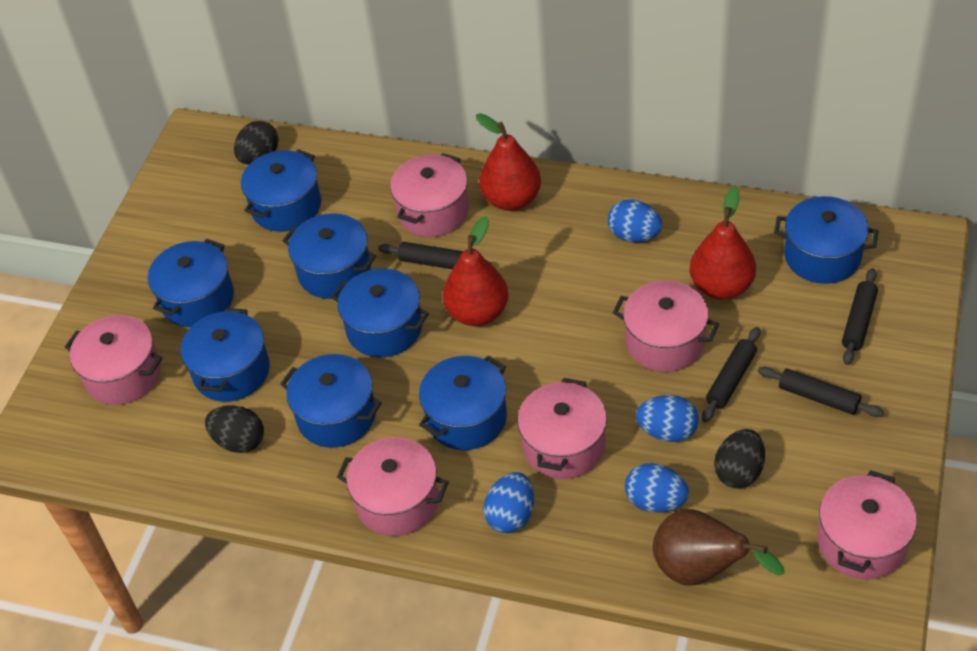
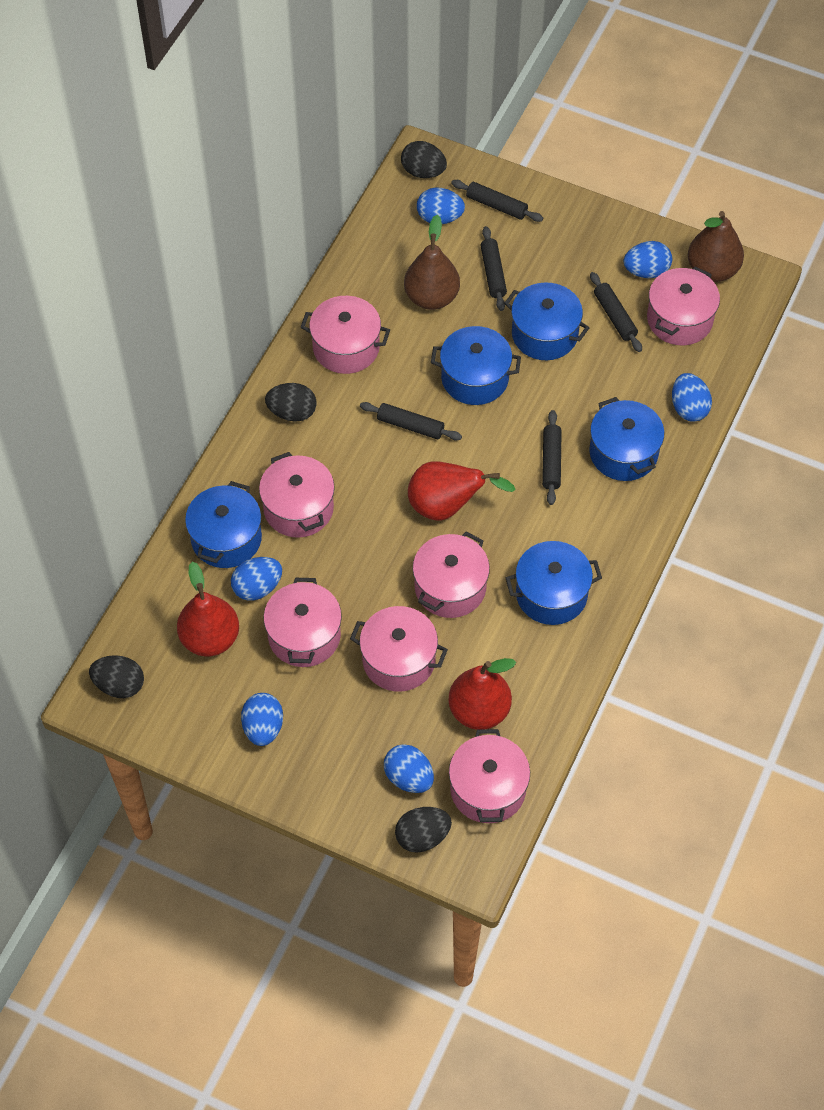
black egg: 3 -> 4
black rolling pin: 4 -> 5
blue egg: 4 -> 6
blue pot: 8 -> 5
brown pear: 1 -> 2
pink pot: 6 -> 7

